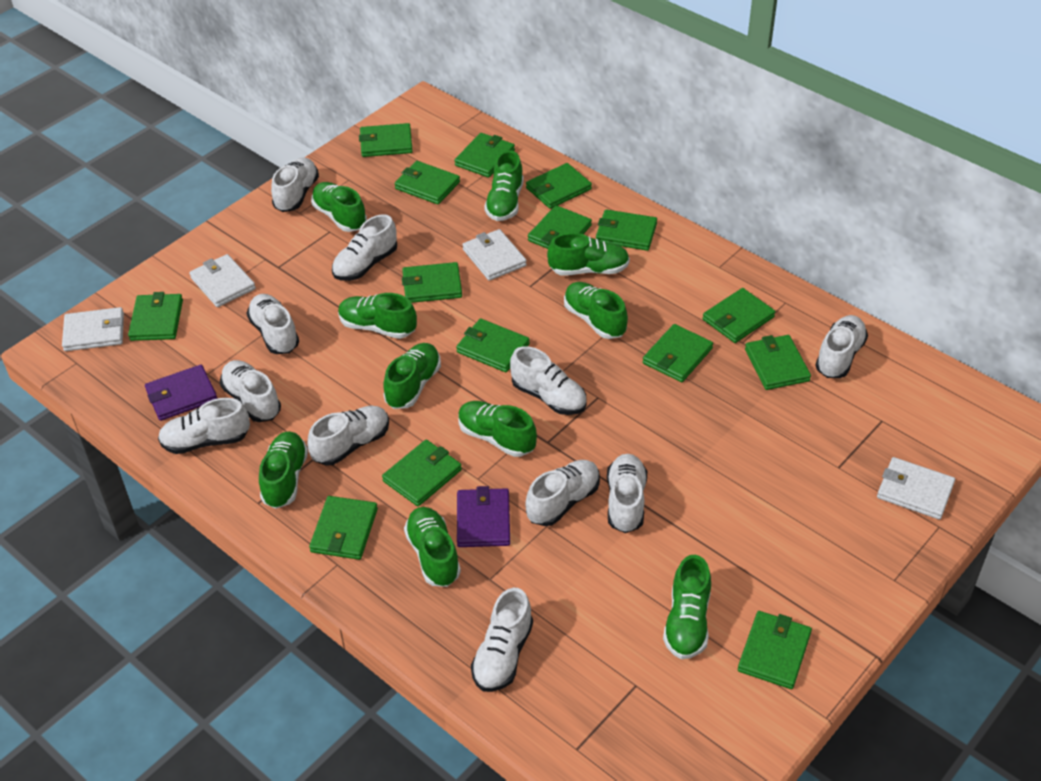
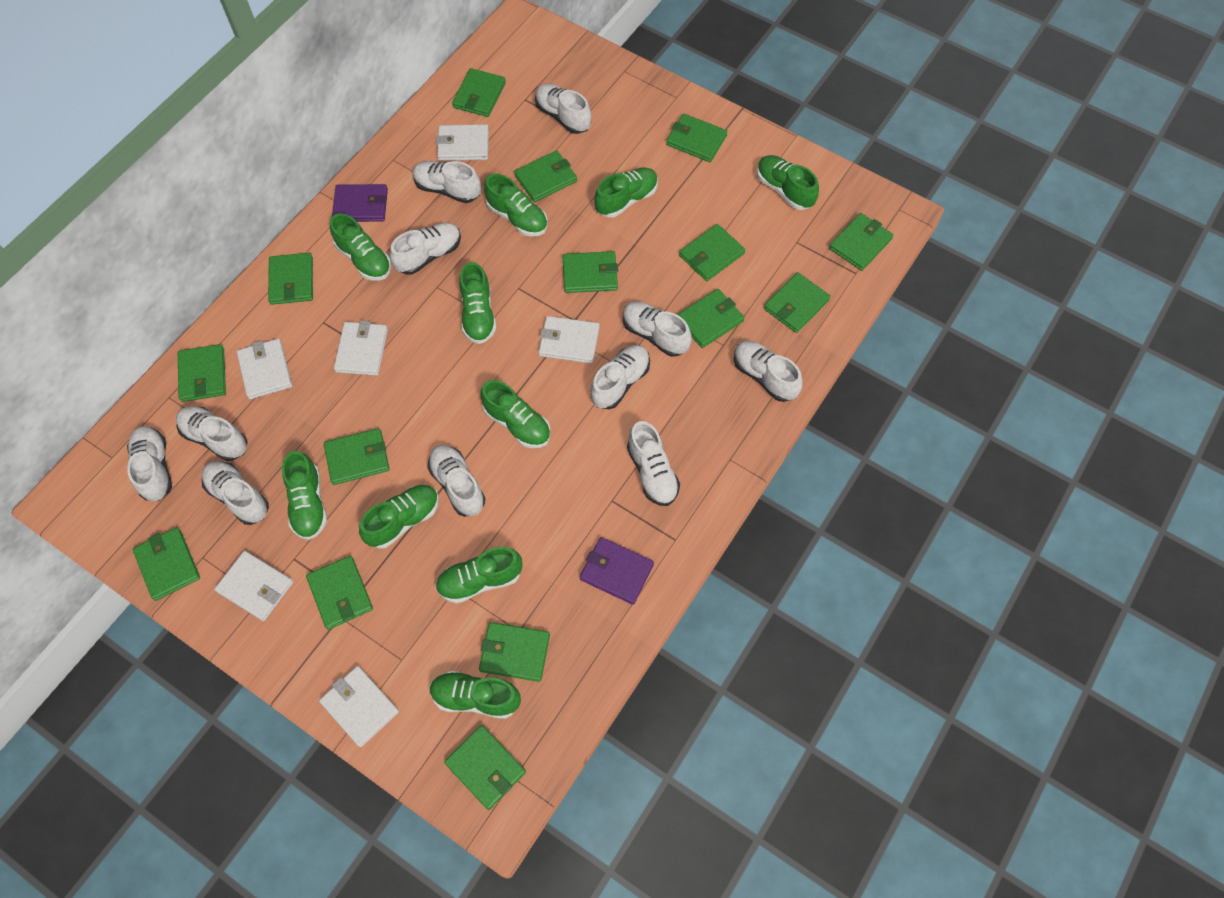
white wallet: 4 -> 6

